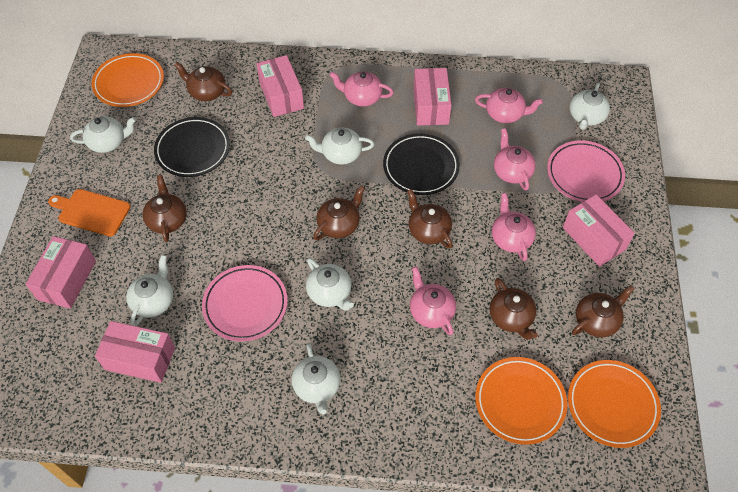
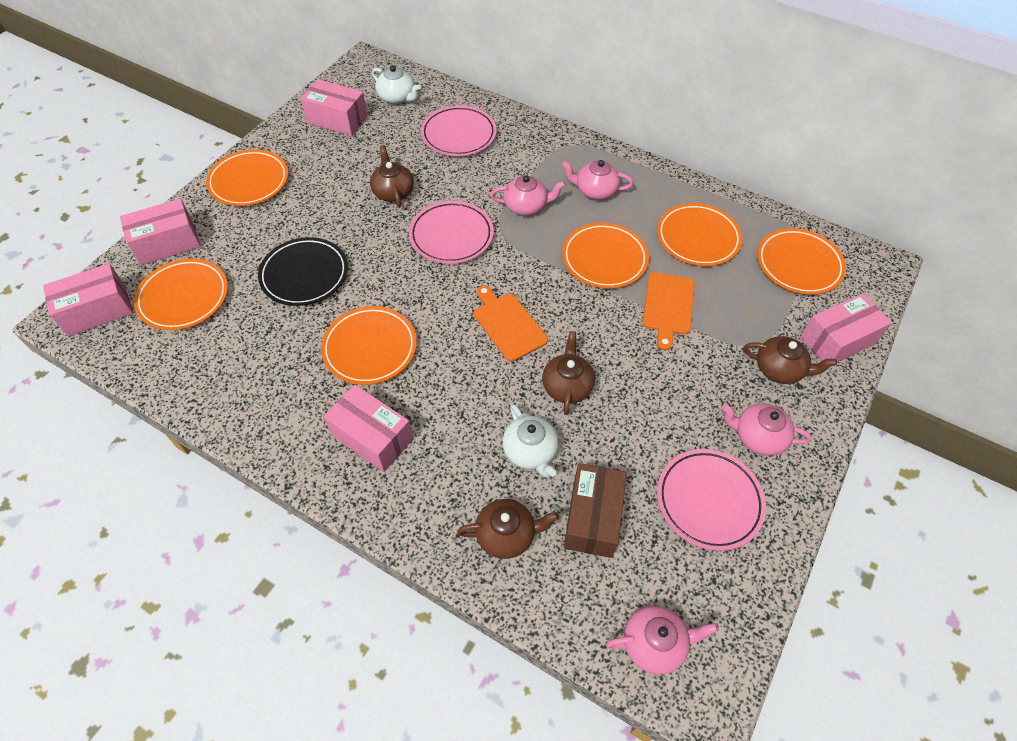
black plate: 2 -> 1
brown box: 0 -> 1
brown teapot: 6 -> 4
orange cutting board: 1 -> 2
orange plate: 3 -> 6
pink plate: 2 -> 3
pink teapot: 5 -> 4
white teapot: 6 -> 2

